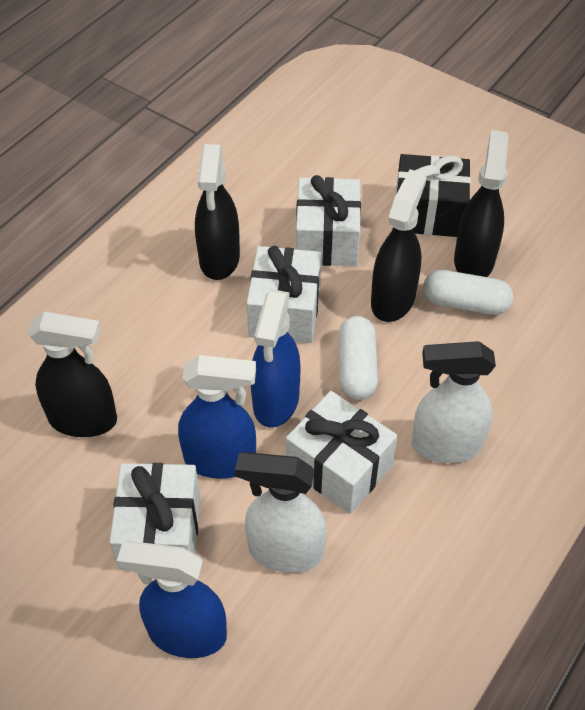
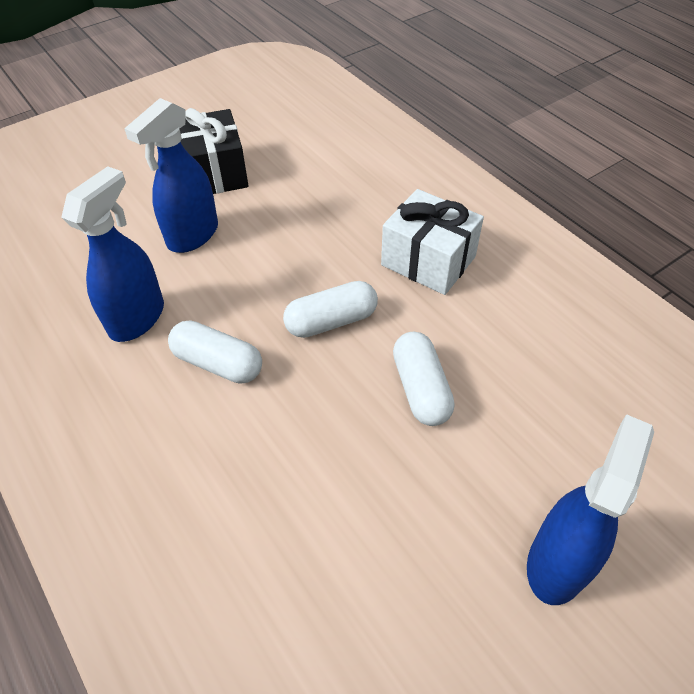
black spray bottle: 4 -> 0
white capsule: 2 -> 3
white gift: 4 -> 1
white spray bottle: 2 -> 0

